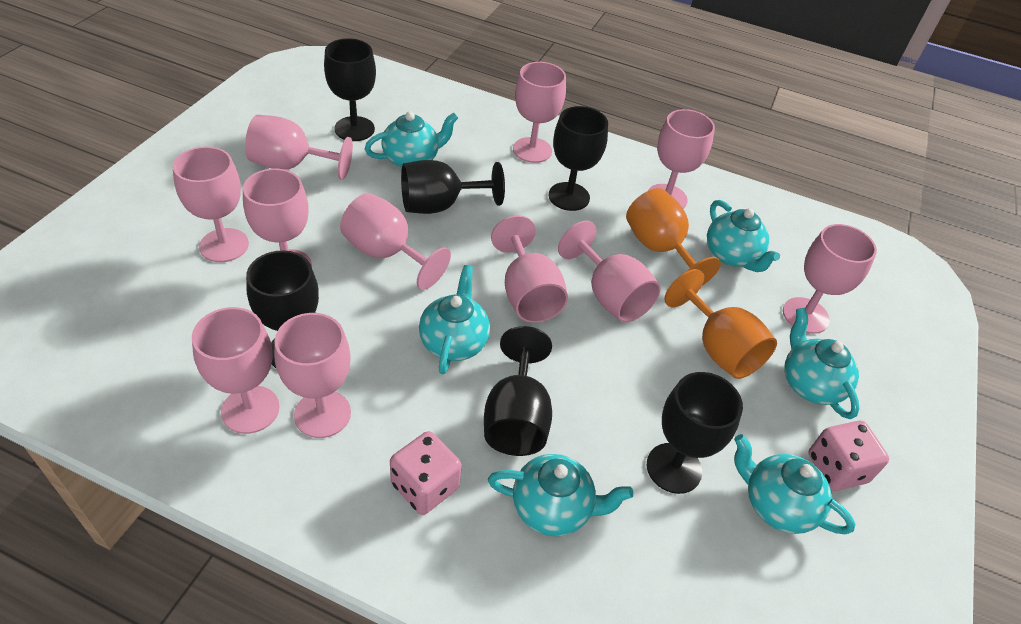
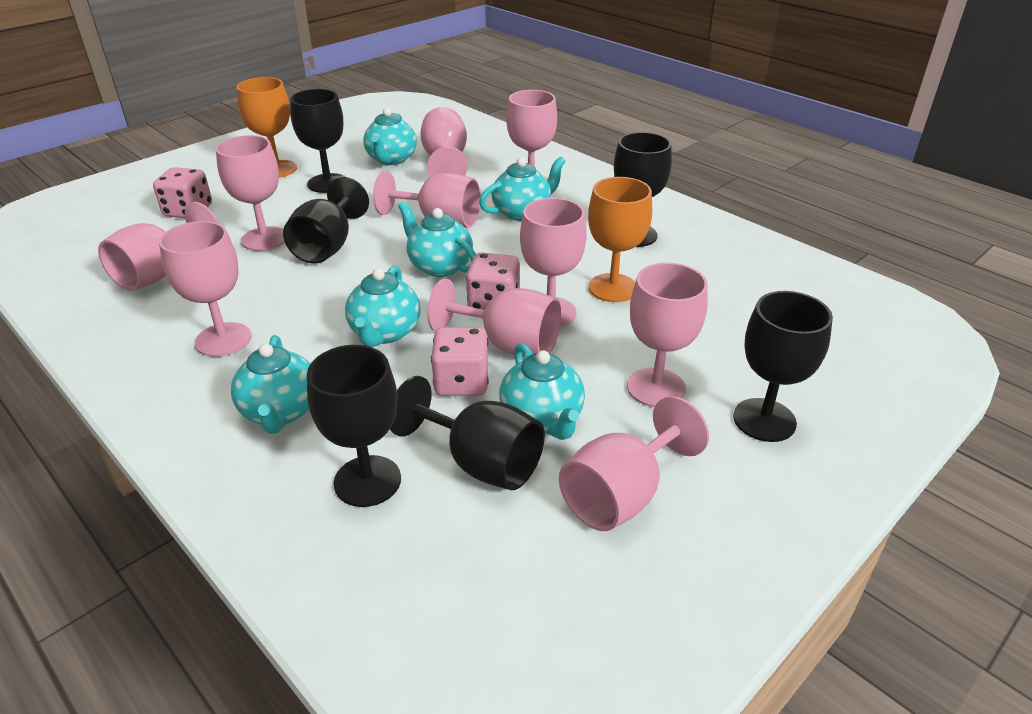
pink dice: 2 -> 3
pink goblet: 11 -> 10

